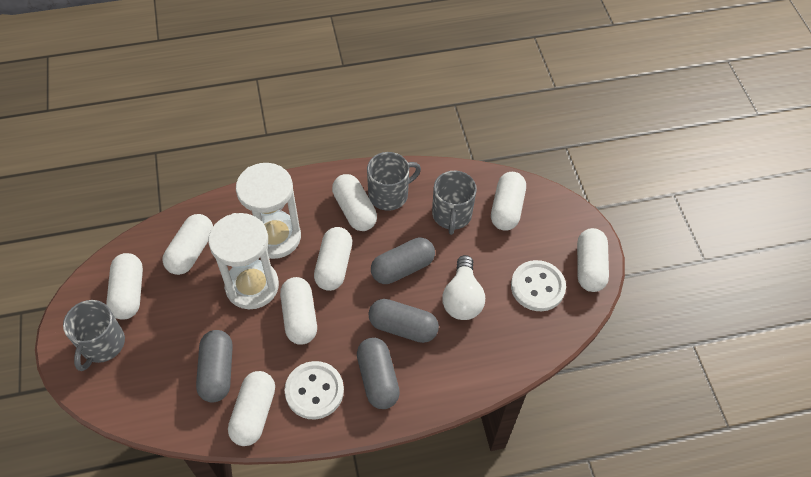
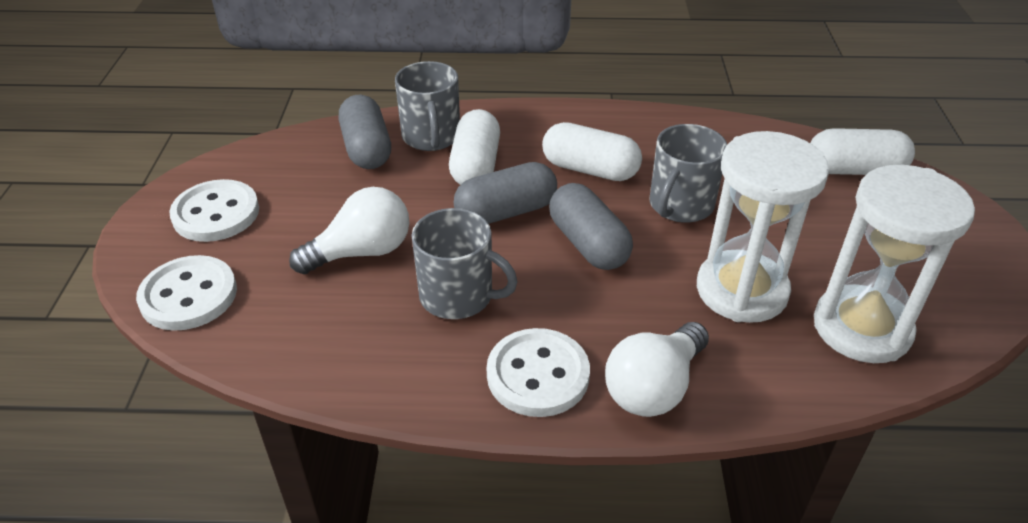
grey capsule: 4 -> 3
white button: 2 -> 3
white capsule: 8 -> 3
white light bulb: 1 -> 2

